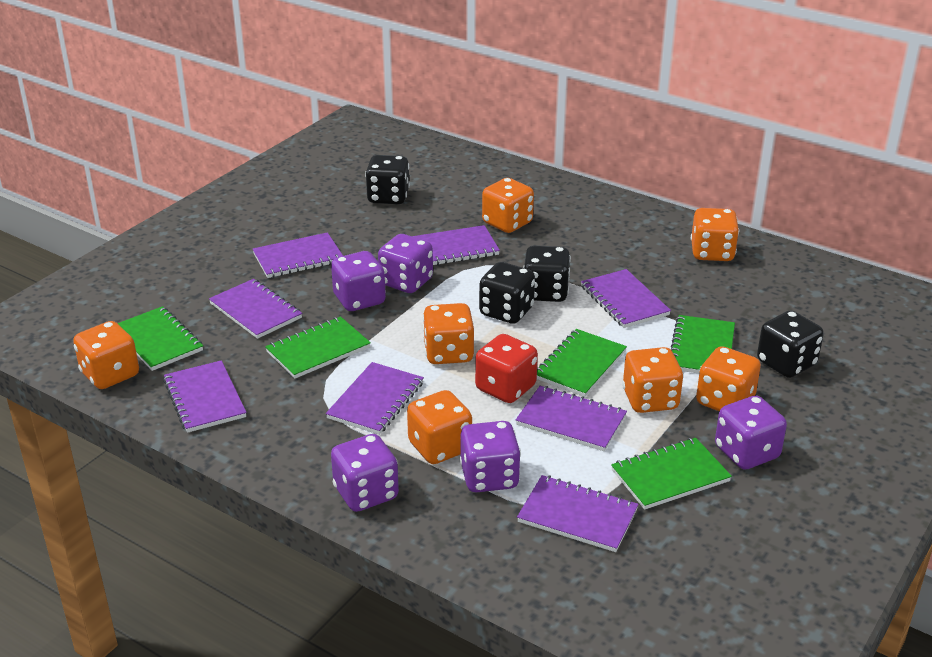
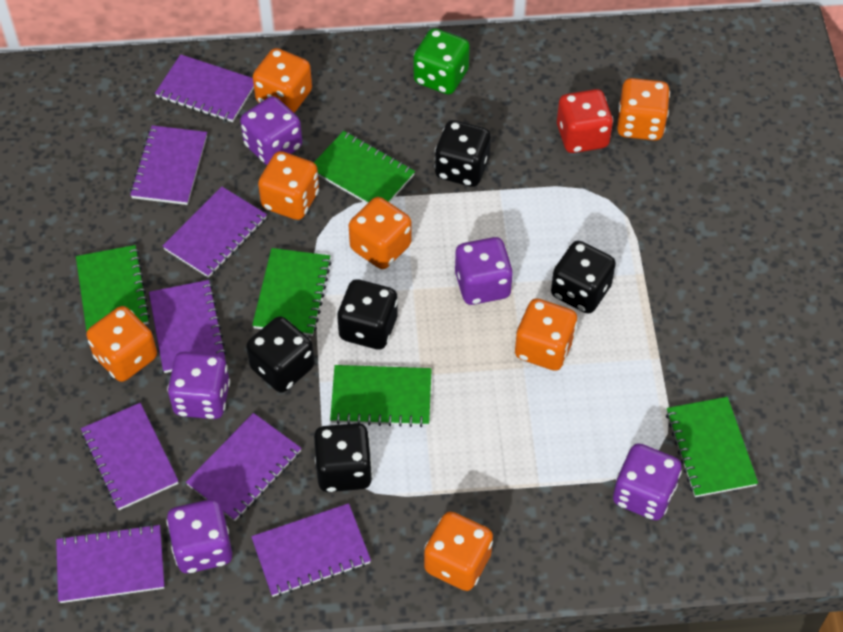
black dice: 4 -> 5
green dice: 0 -> 1

